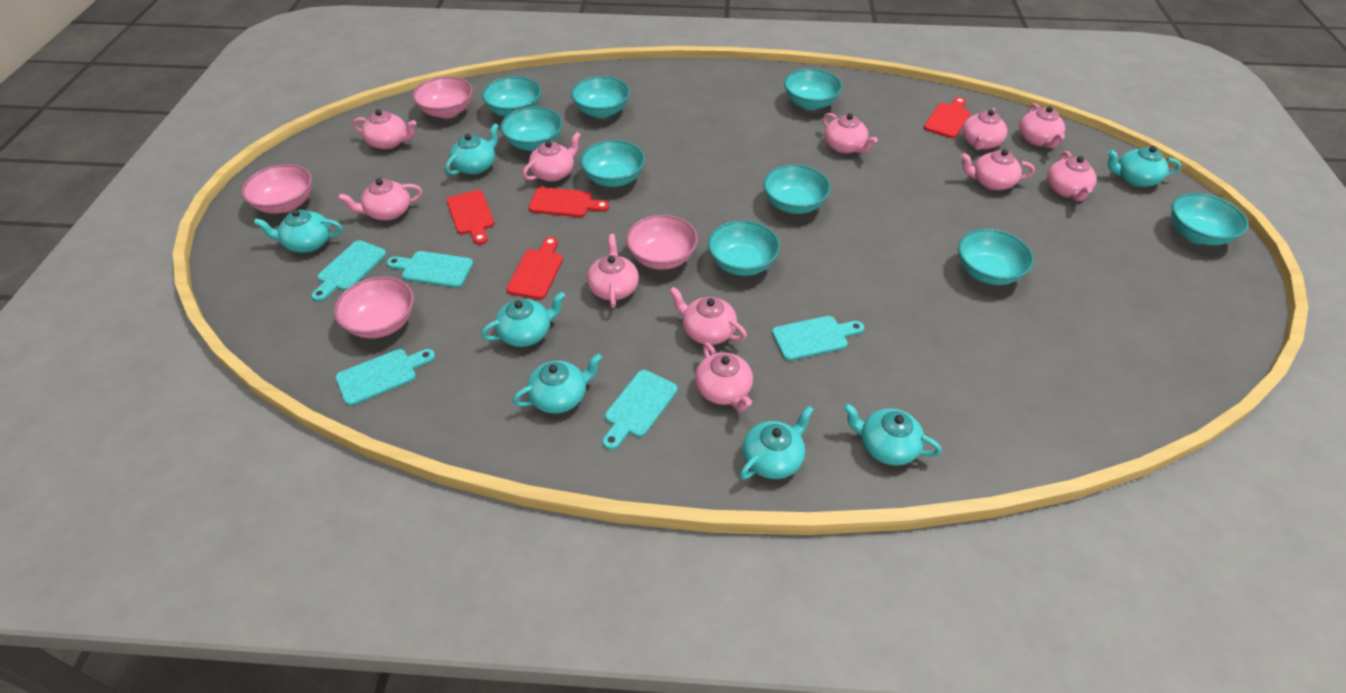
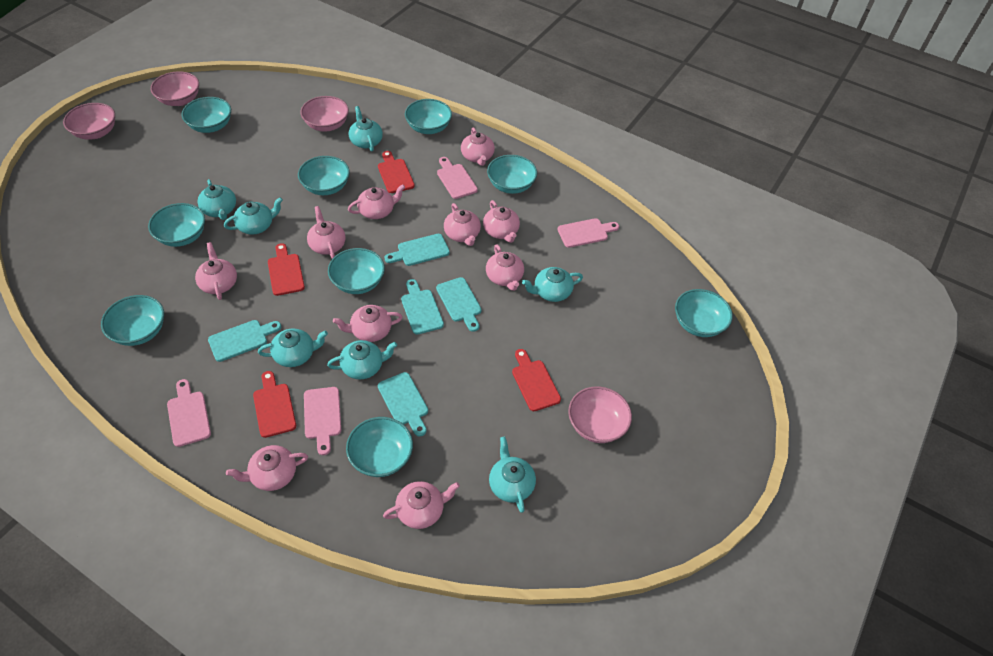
pink cutting board: 0 -> 4
pink teapot: 11 -> 10

